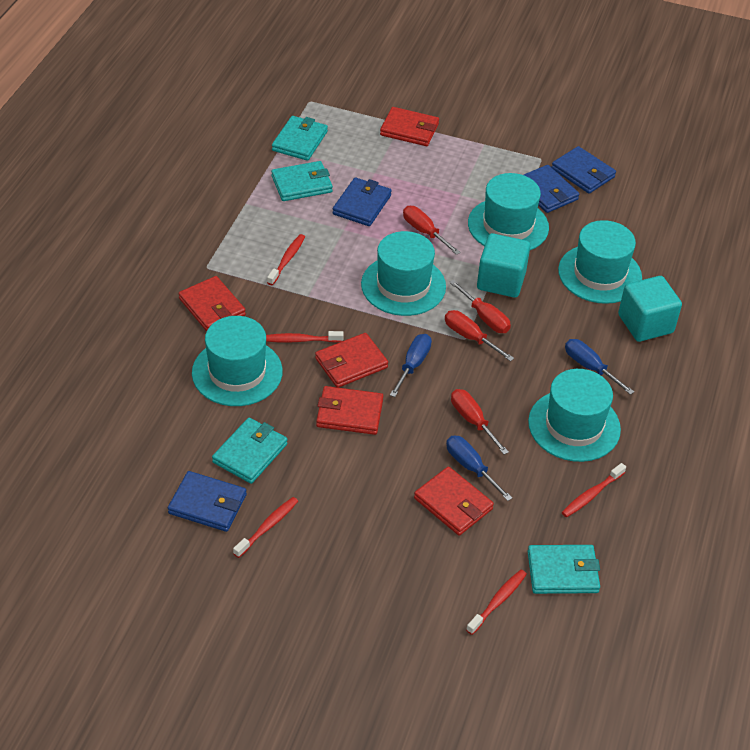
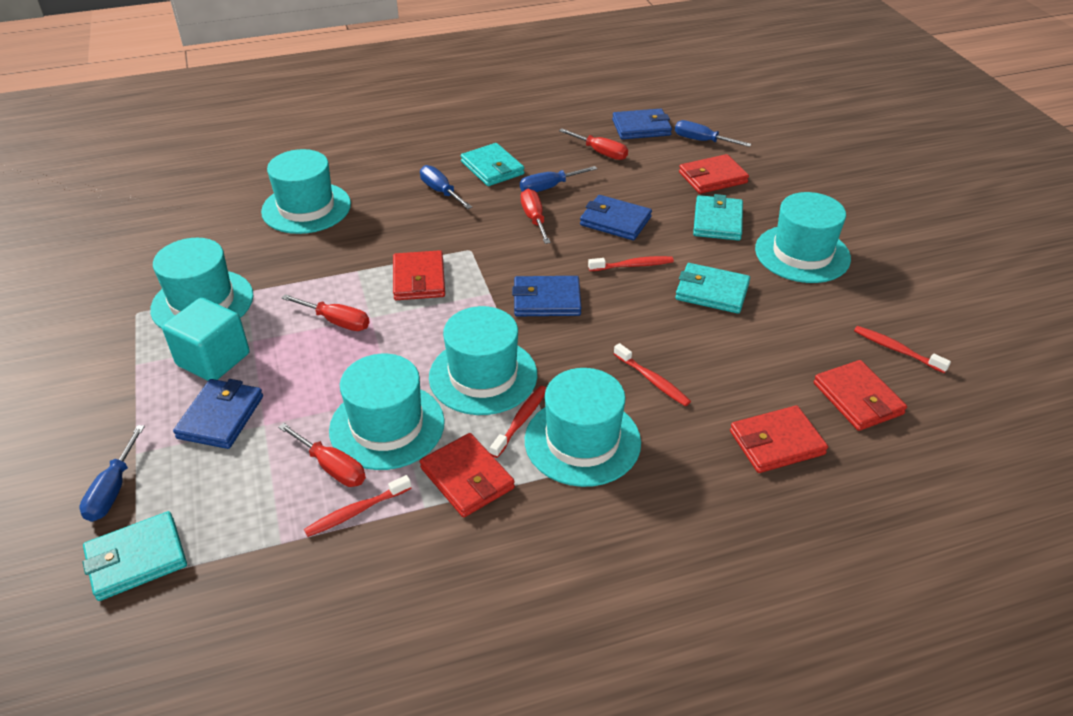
blue screwdriver: 3 -> 4
turquoise cube: 2 -> 1
turquoise hat: 5 -> 6

